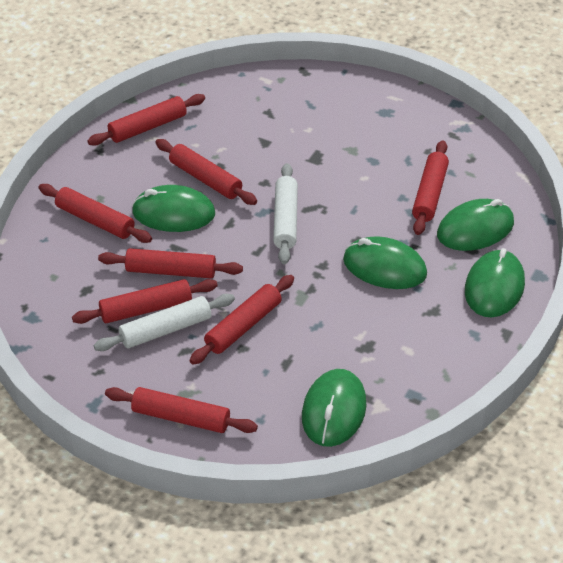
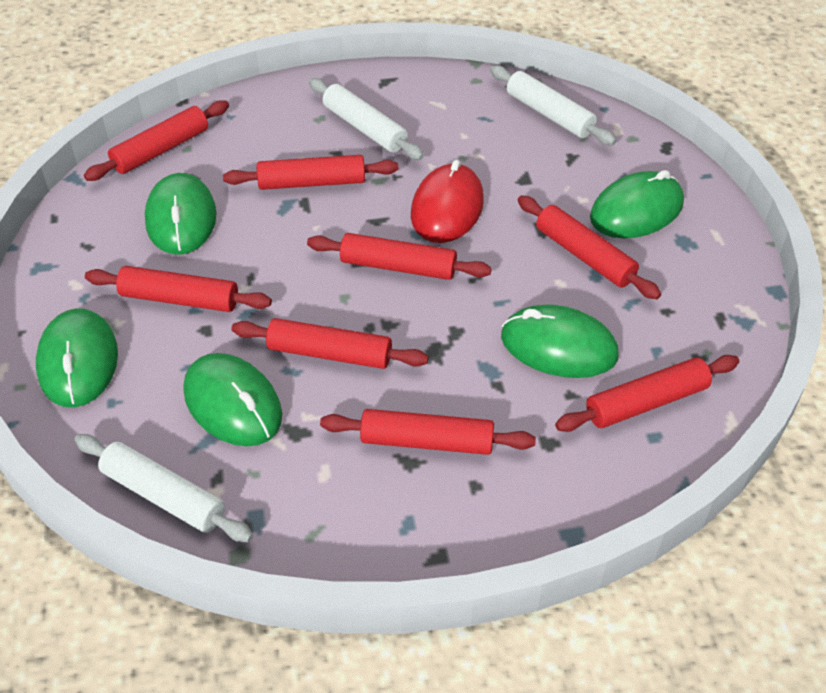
red mouse: 0 -> 1
white rolling pin: 2 -> 3

